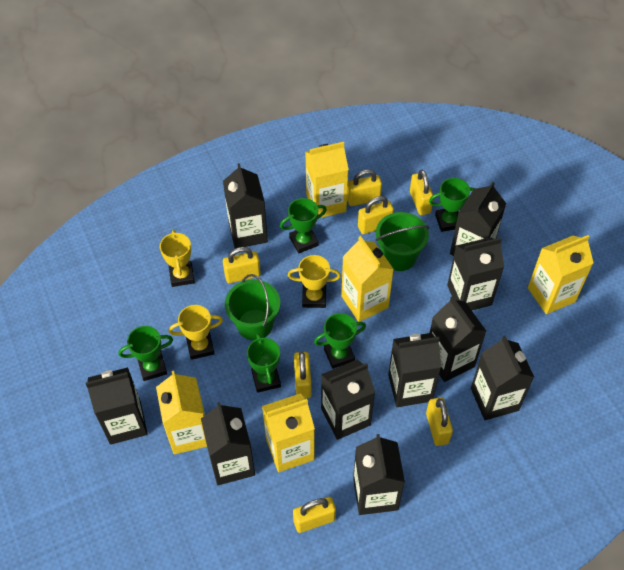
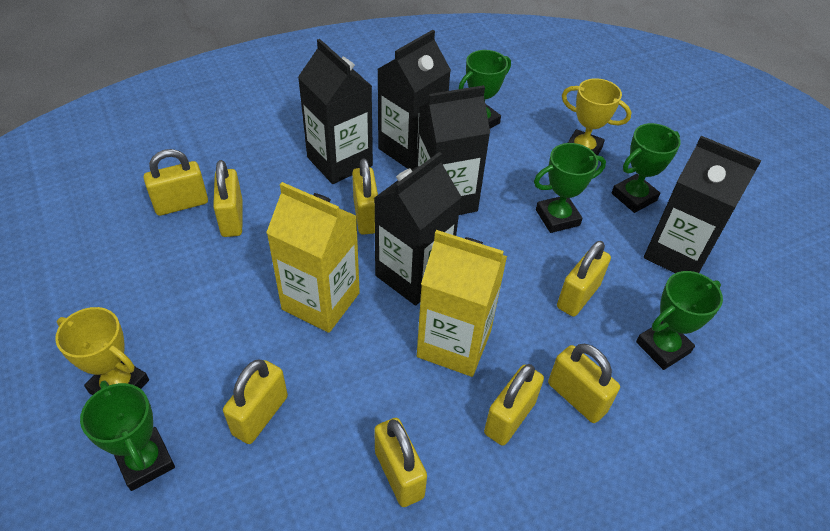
black carton: 10 -> 5
green bucket: 2 -> 0
yellow carton: 5 -> 2
yellow padlock: 7 -> 8
yellow trophy: 3 -> 2

